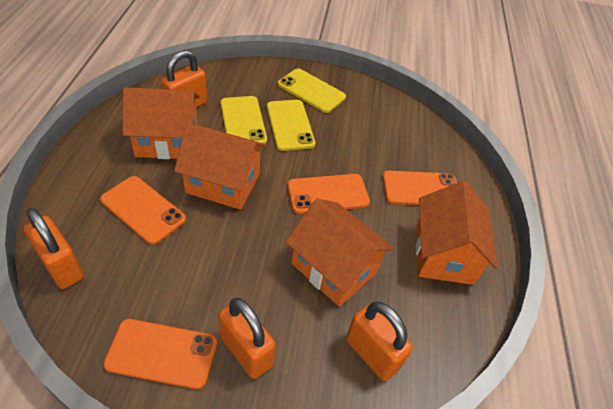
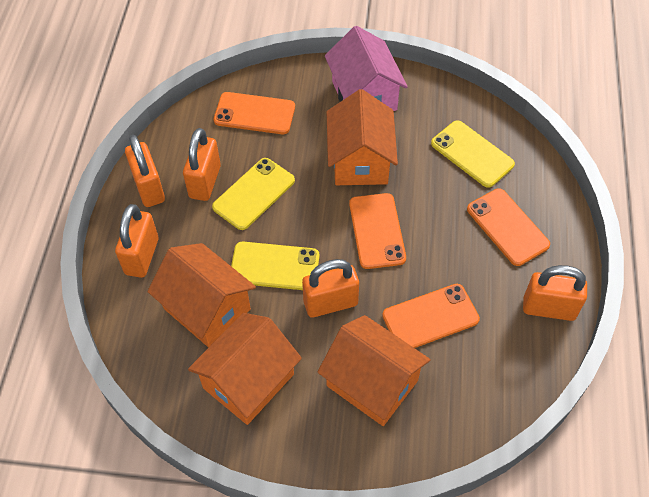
orange padlock: 4 -> 5
pink house: 0 -> 1

